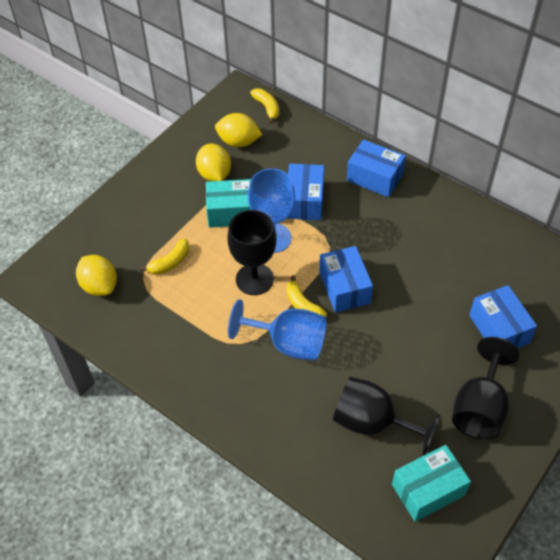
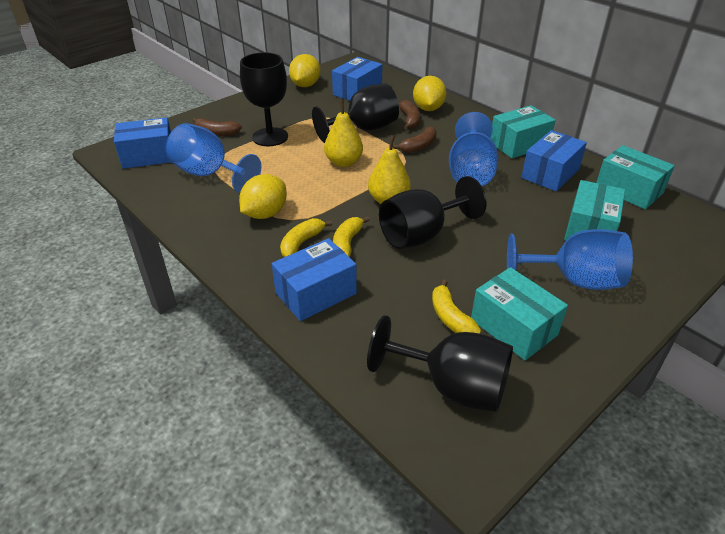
black goblet: 3 -> 4
blue goblet: 2 -> 3
brown banana: 0 -> 3
turquoise box: 2 -> 4
yellow pear: 0 -> 2

